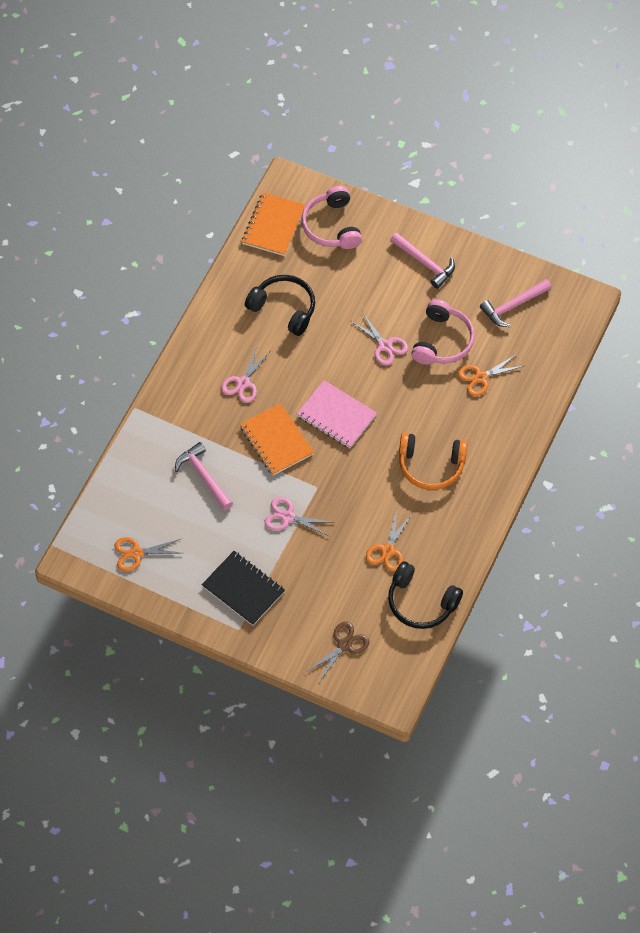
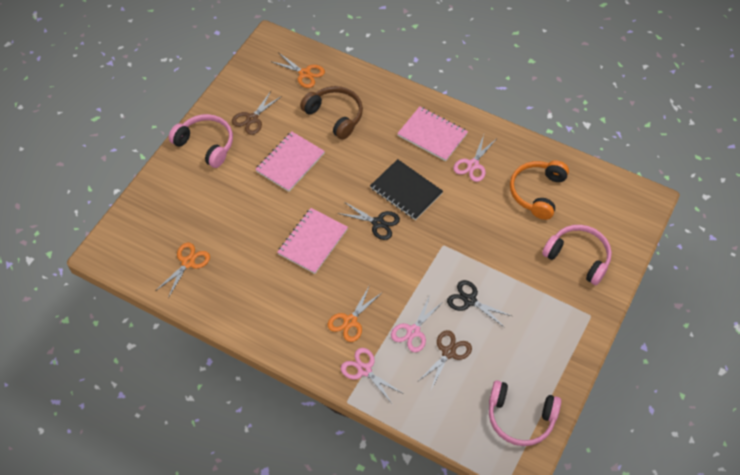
black headphones: 2 -> 0
black scissors: 0 -> 2
brown headphones: 0 -> 1
brown scissors: 1 -> 2
orange notebook: 2 -> 0
pink hammer: 3 -> 0
pink headphones: 2 -> 3
pink notebook: 1 -> 3

